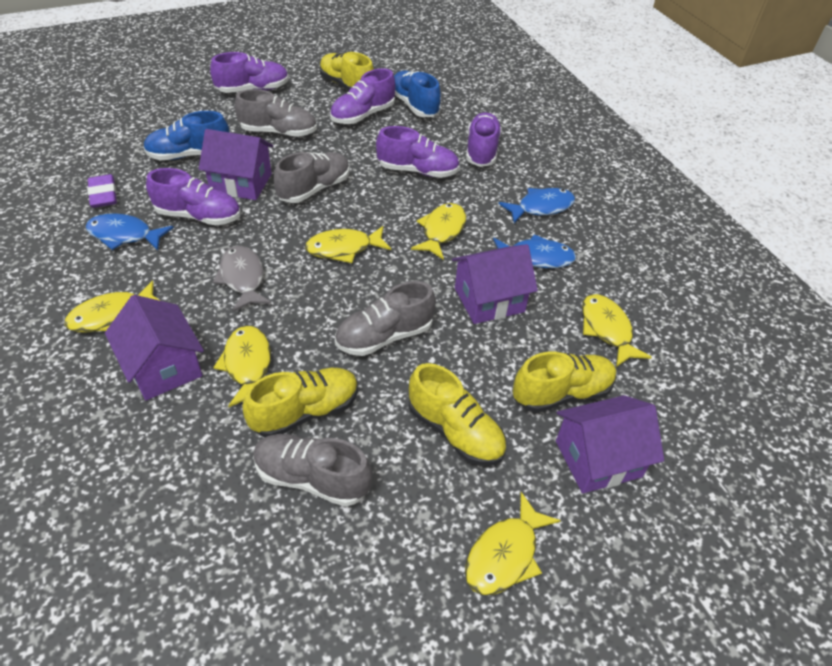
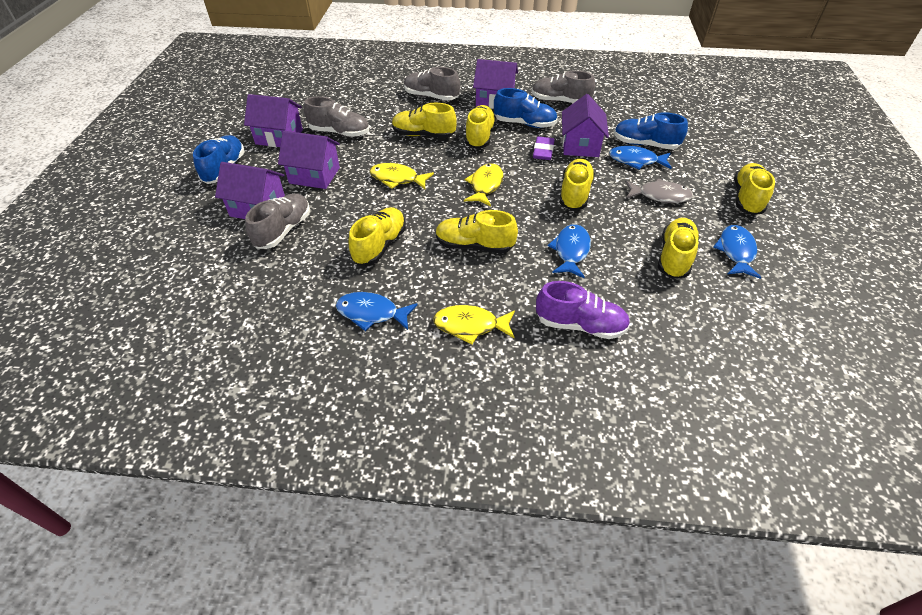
blue fish: 3 -> 4
blue shoe: 2 -> 3
purple house: 4 -> 5
purple shoe: 5 -> 1
yellow fish: 6 -> 3
yellow shoe: 4 -> 7

